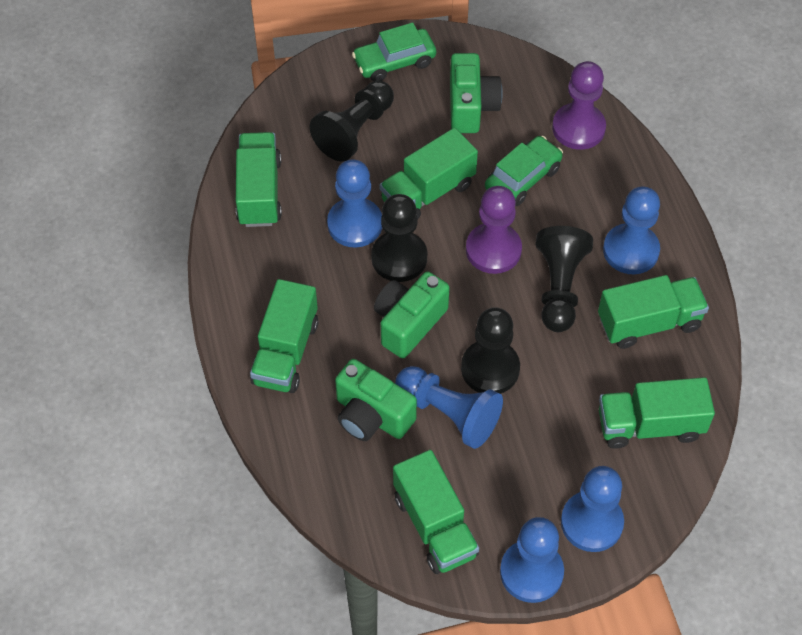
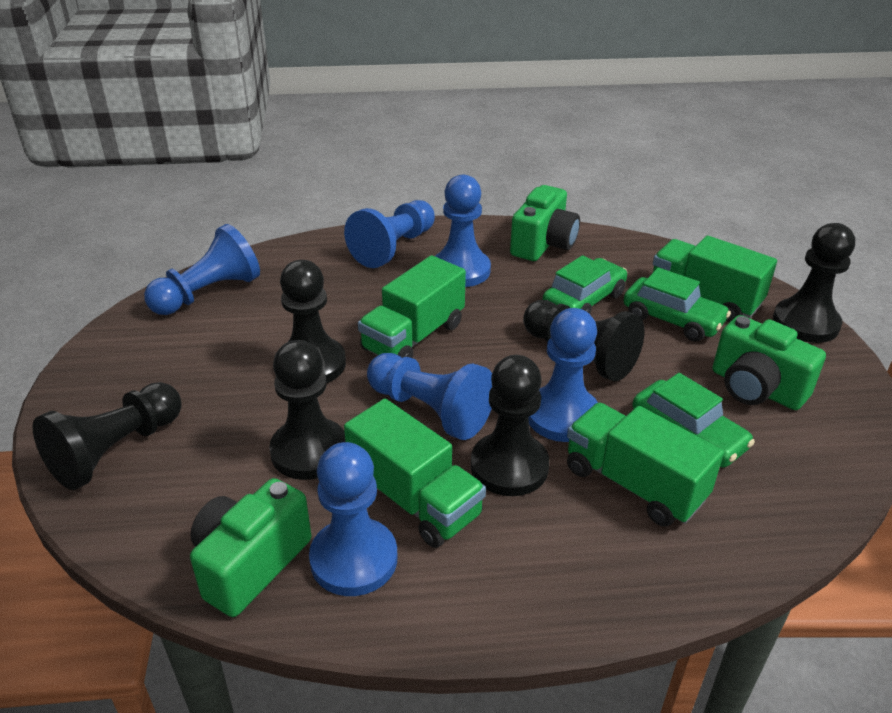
black pawn: 4 -> 6
blue pawn: 5 -> 6
green car: 2 -> 3
green truck: 6 -> 4
purple pawn: 2 -> 0

